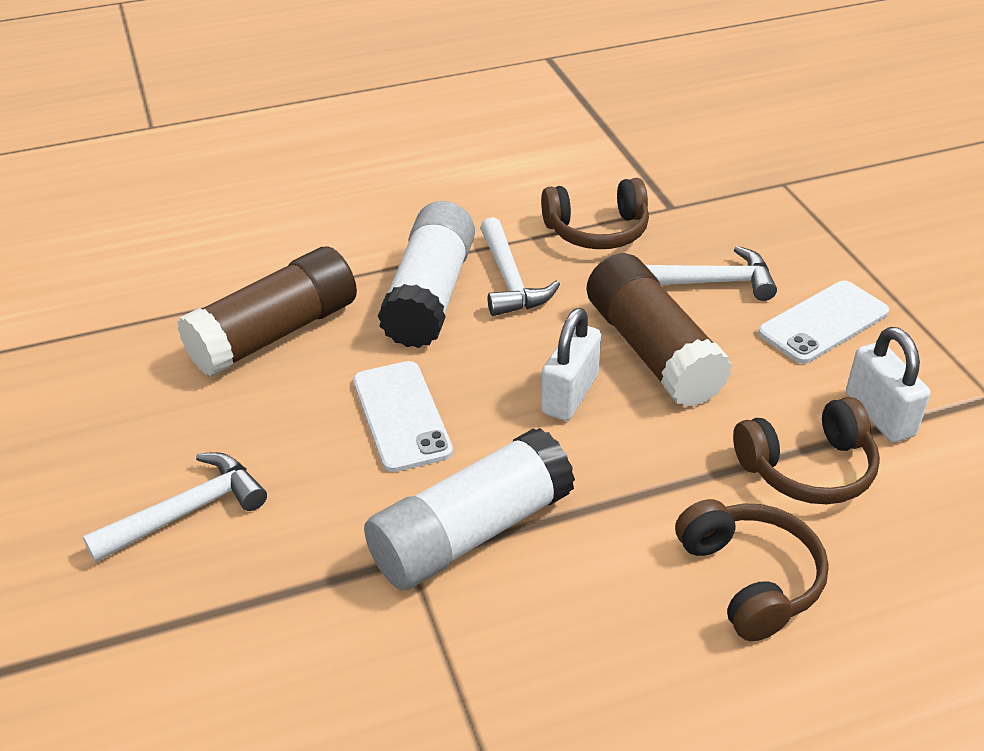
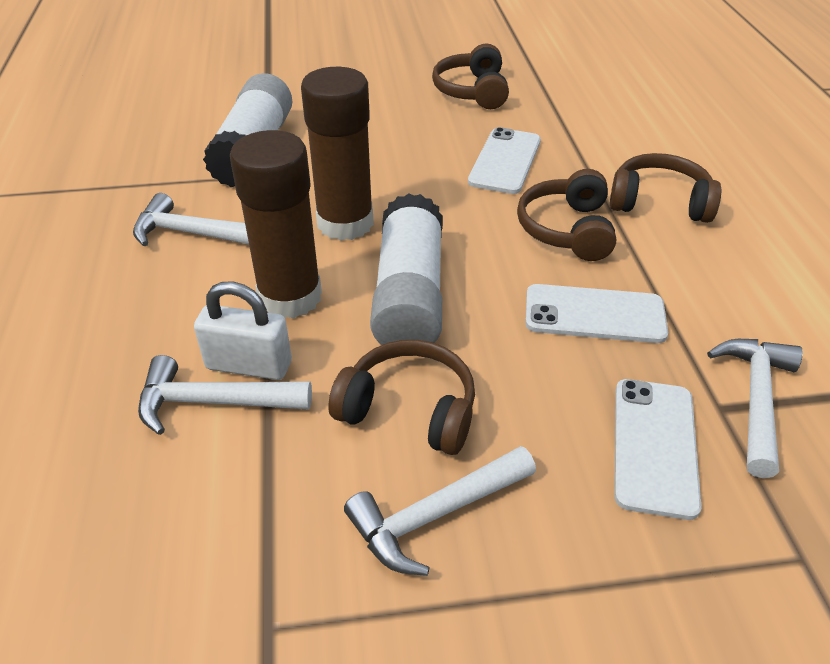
brown headphones: 3 -> 4
white hammer: 3 -> 4
white padlock: 2 -> 1
white phone: 2 -> 3

